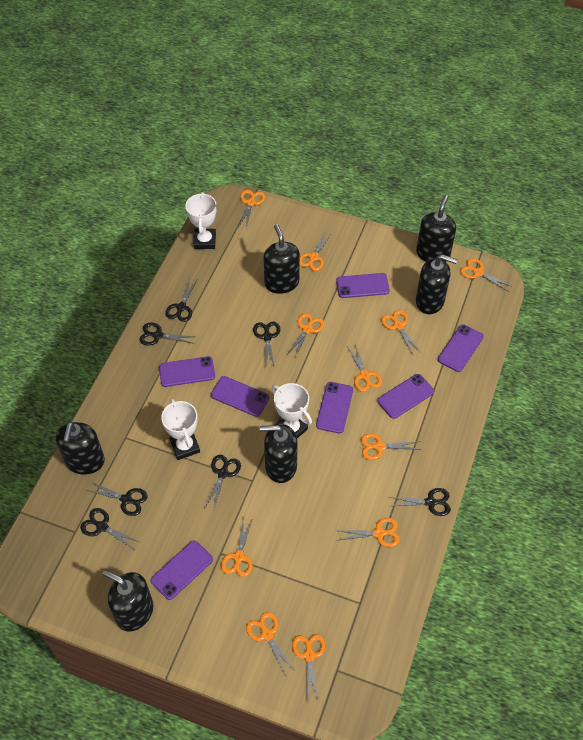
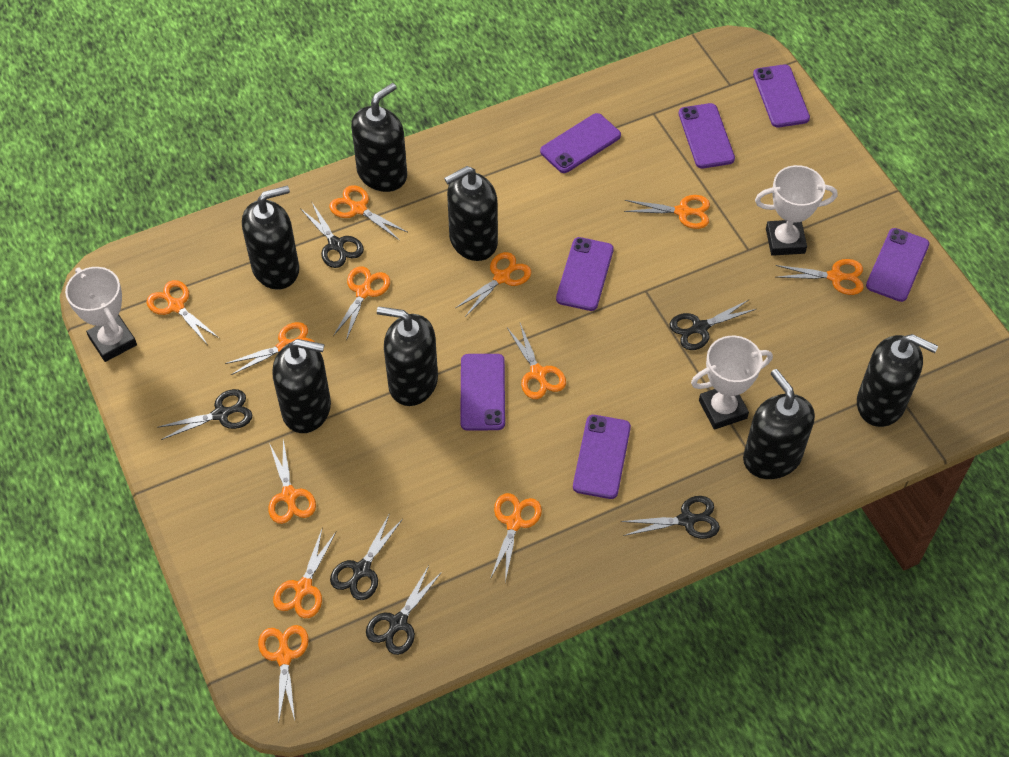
black scissors: 7 -> 6
black soap dispenser: 6 -> 7
orange scissors: 11 -> 12

